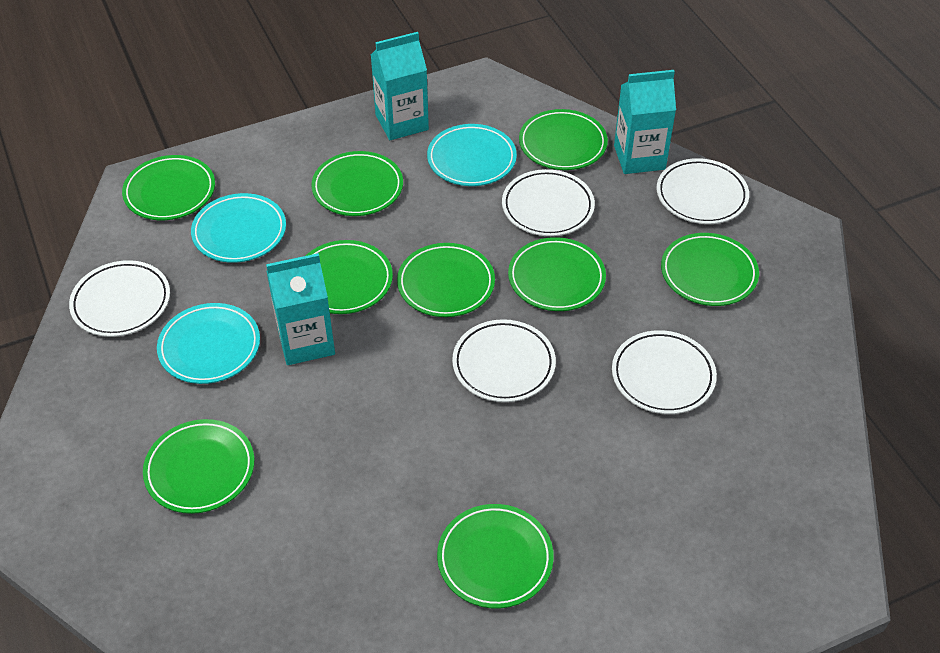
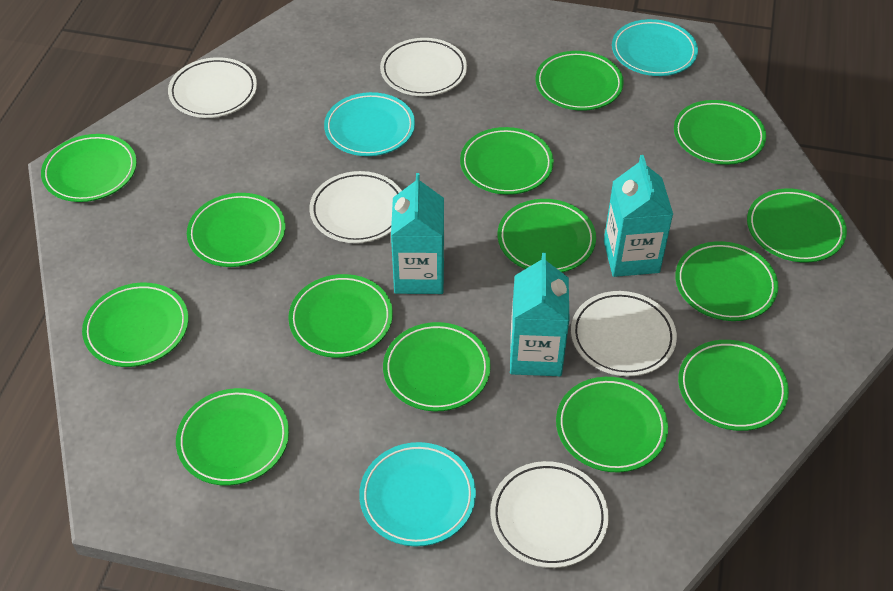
green plate: 9 -> 14

